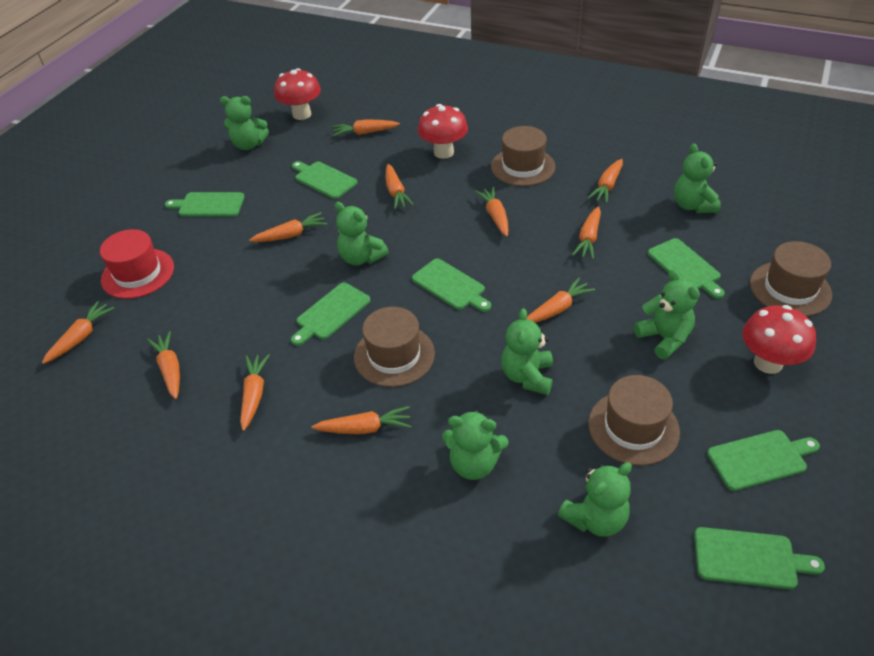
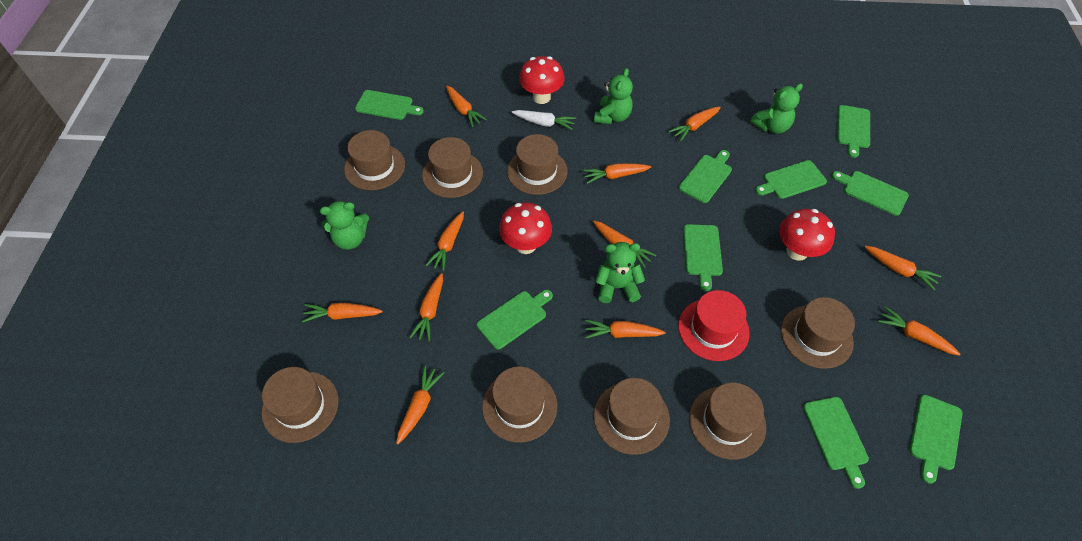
brown hat: 4 -> 8
green cutting board: 7 -> 9
green teddy bear: 7 -> 4
white carrot: 0 -> 1

